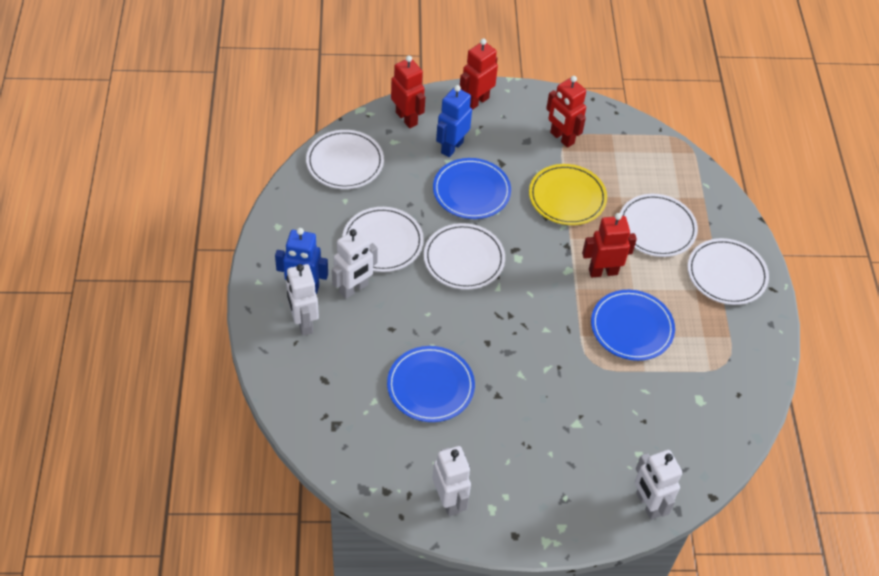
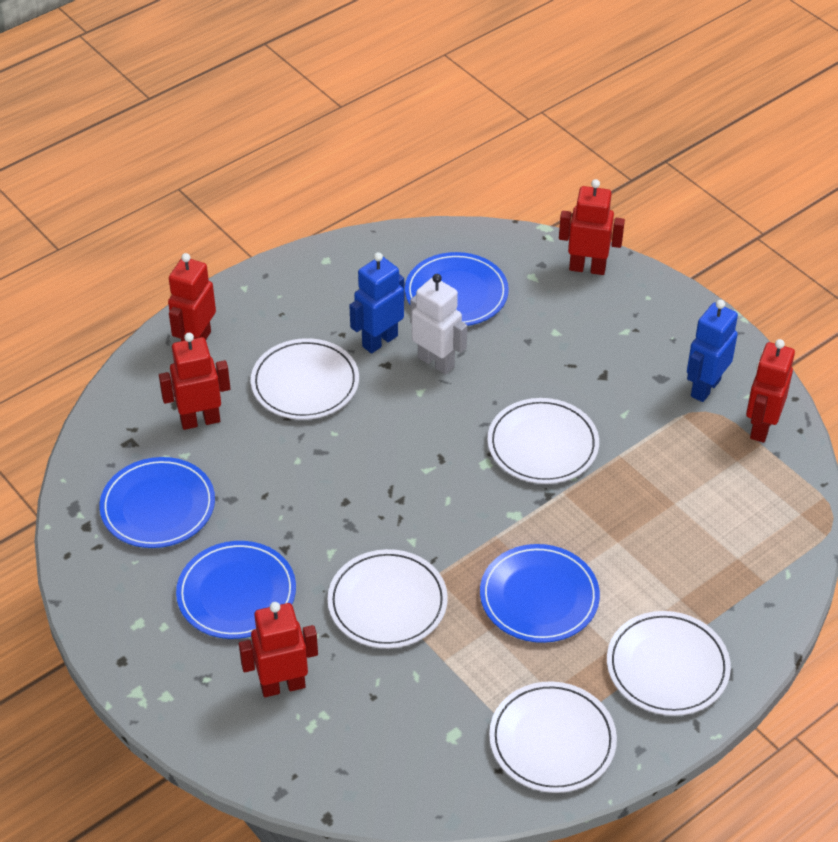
blue plate: 3 -> 4
red robot: 4 -> 5
white robot: 4 -> 1
yellow plate: 1 -> 0

